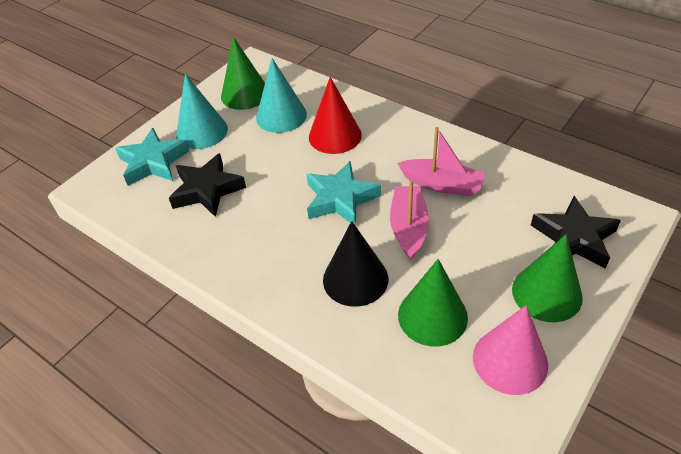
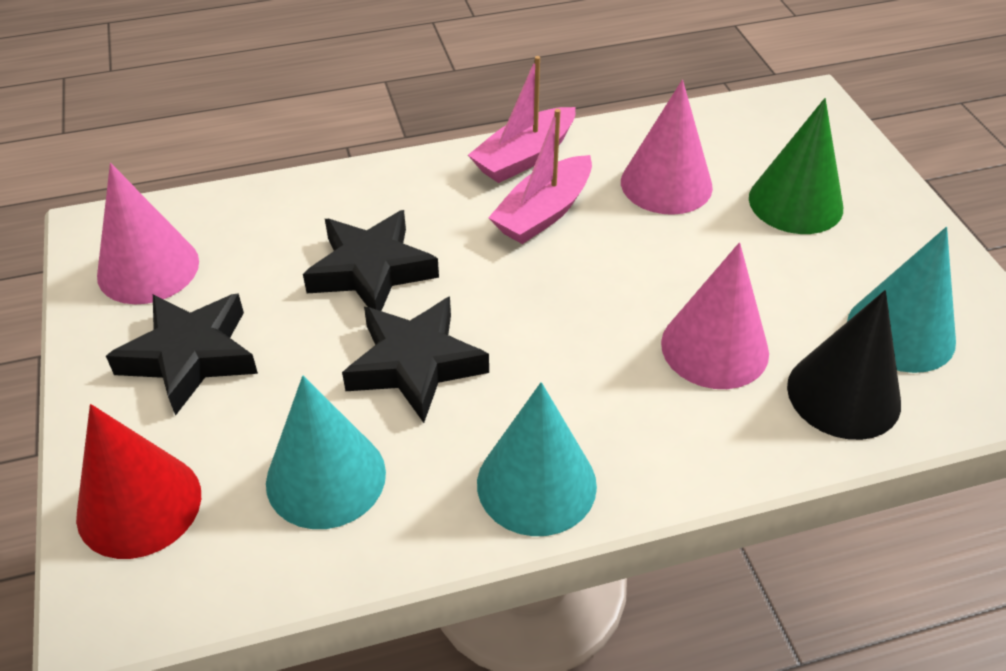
black star: 2 -> 3
green cone: 3 -> 1
pink cone: 1 -> 3
turquoise cone: 2 -> 3
turquoise star: 2 -> 0

